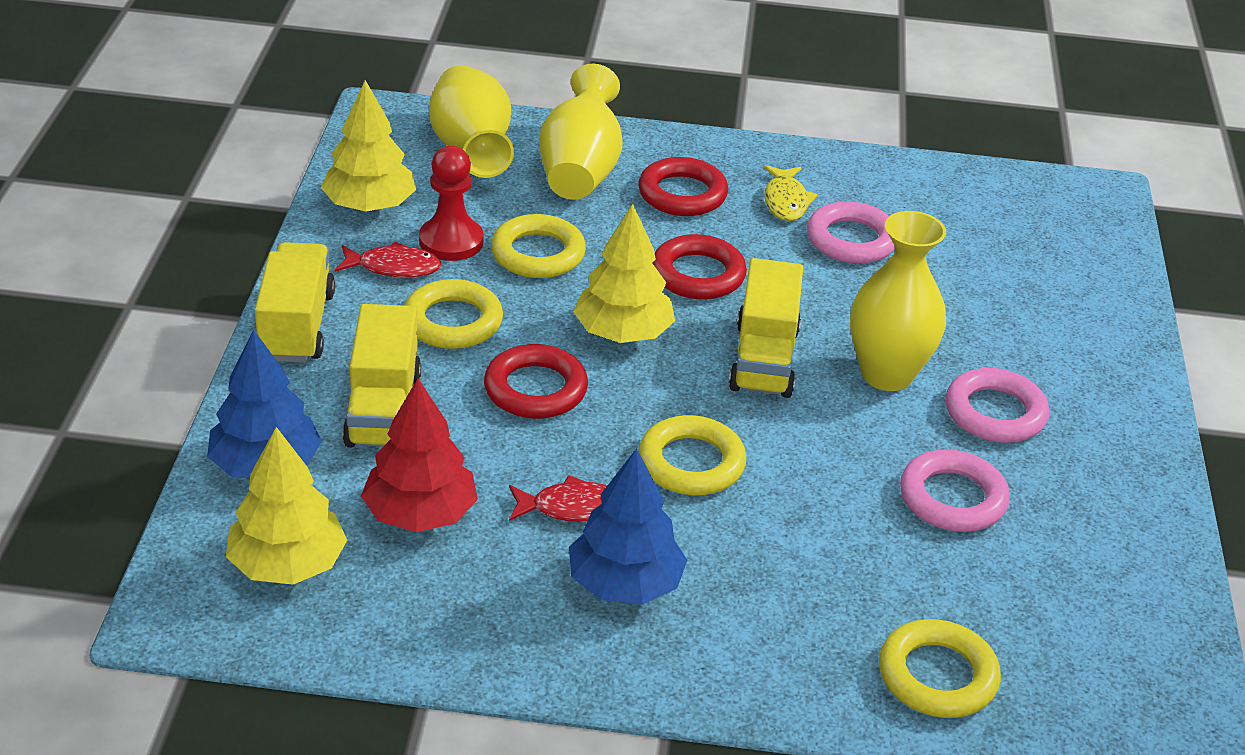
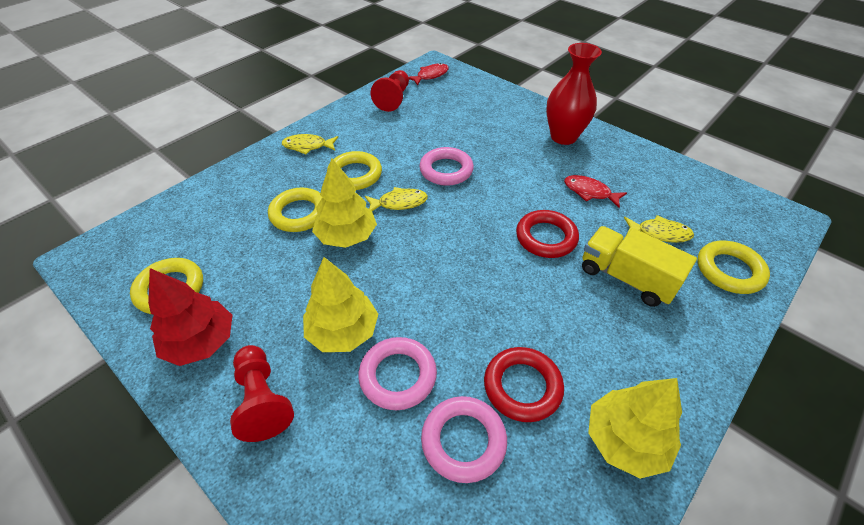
blue tree: 2 -> 0
red pawn: 1 -> 2
red ring: 3 -> 2
red vase: 0 -> 1
yellow fish: 1 -> 3
yellow truck: 3 -> 1
yellow vase: 3 -> 0

